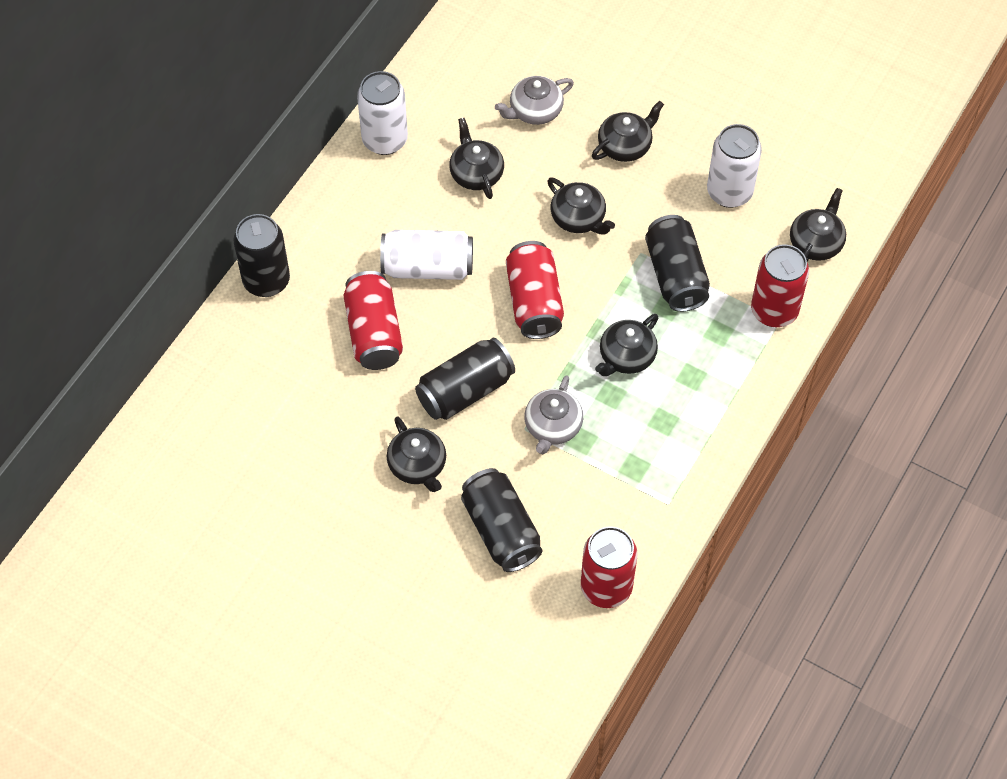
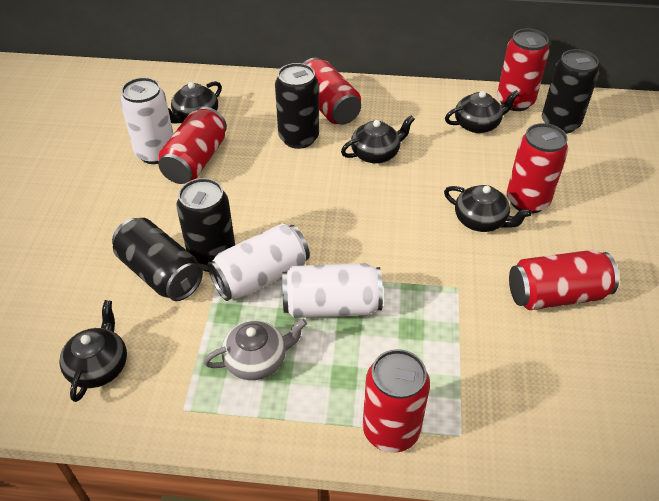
black teapot: 6 -> 5
grey teapot: 2 -> 1
red can: 4 -> 6

